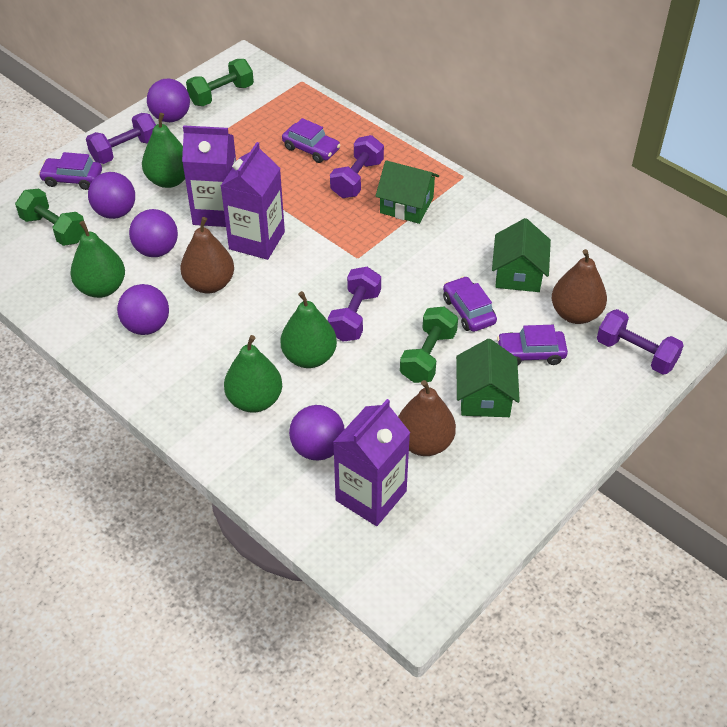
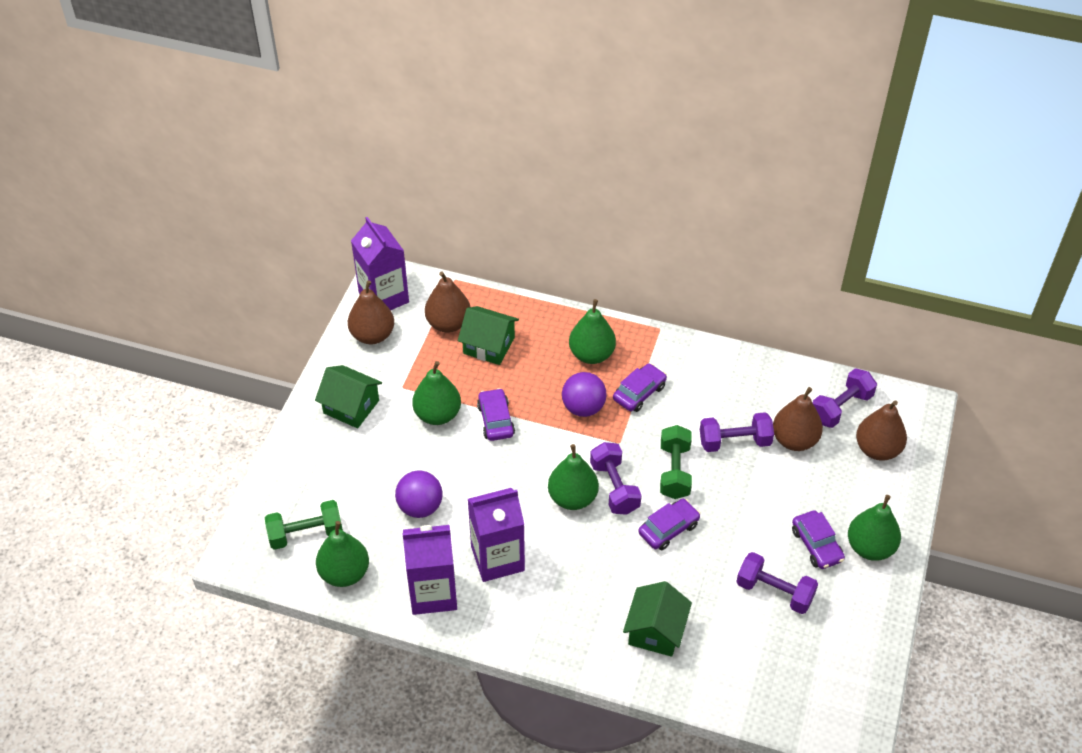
brown pear: 3 -> 4
green dumbbell: 3 -> 2
green pear: 4 -> 5
purple ball: 5 -> 2

